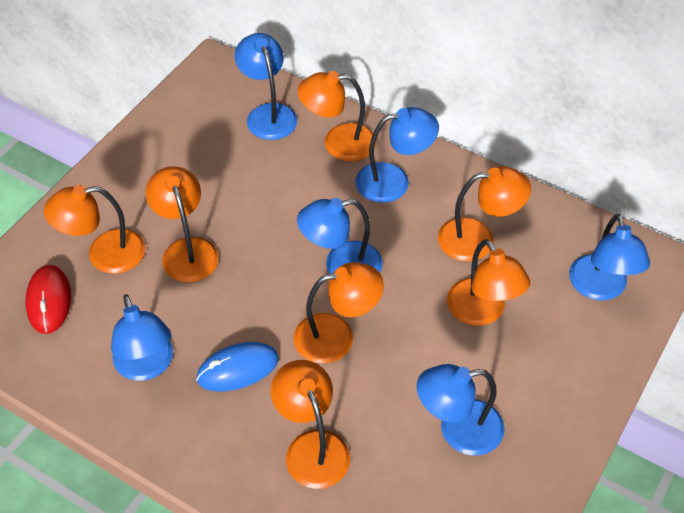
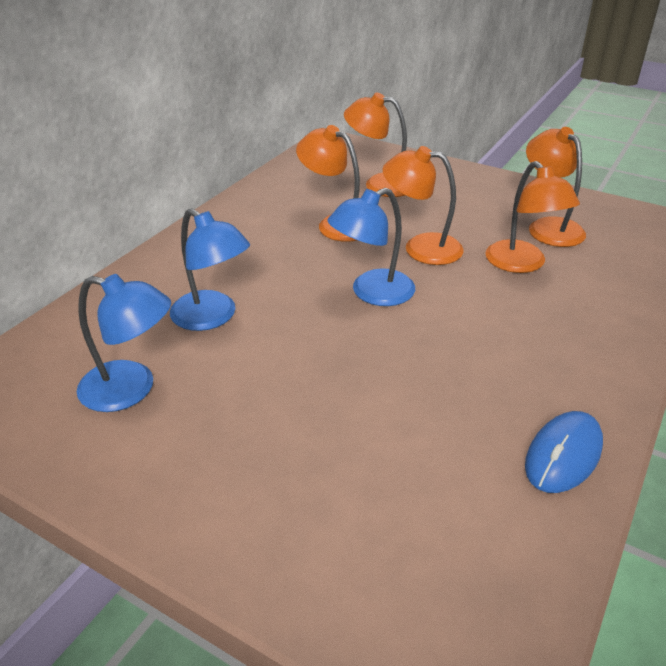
blue lamp: 6 -> 3
orange lamp: 7 -> 5
red mouse: 1 -> 0

